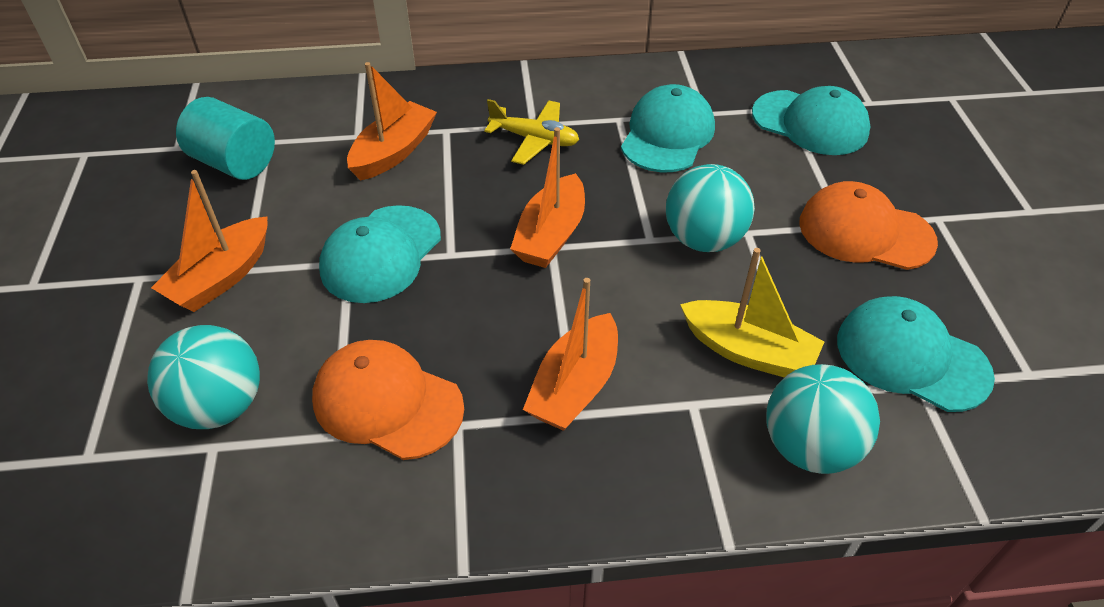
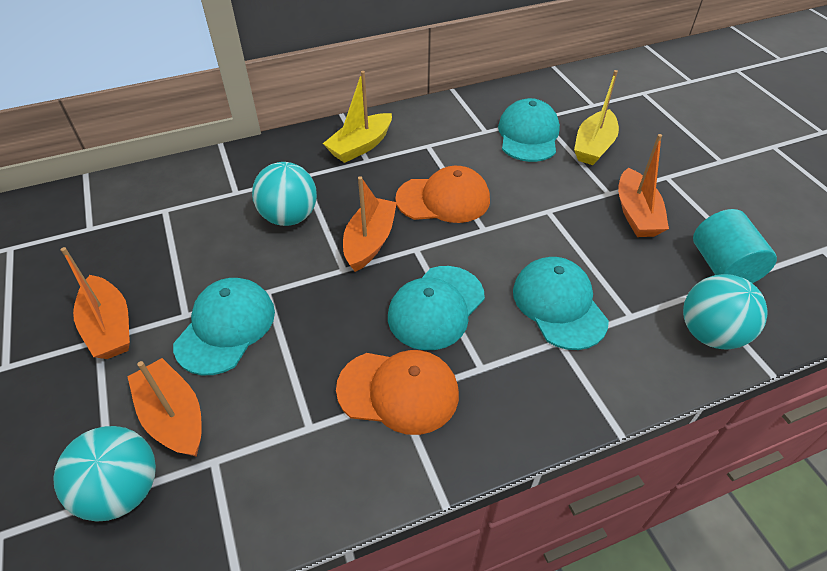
yellow boat: 1 -> 2
yellow plane: 1 -> 0

